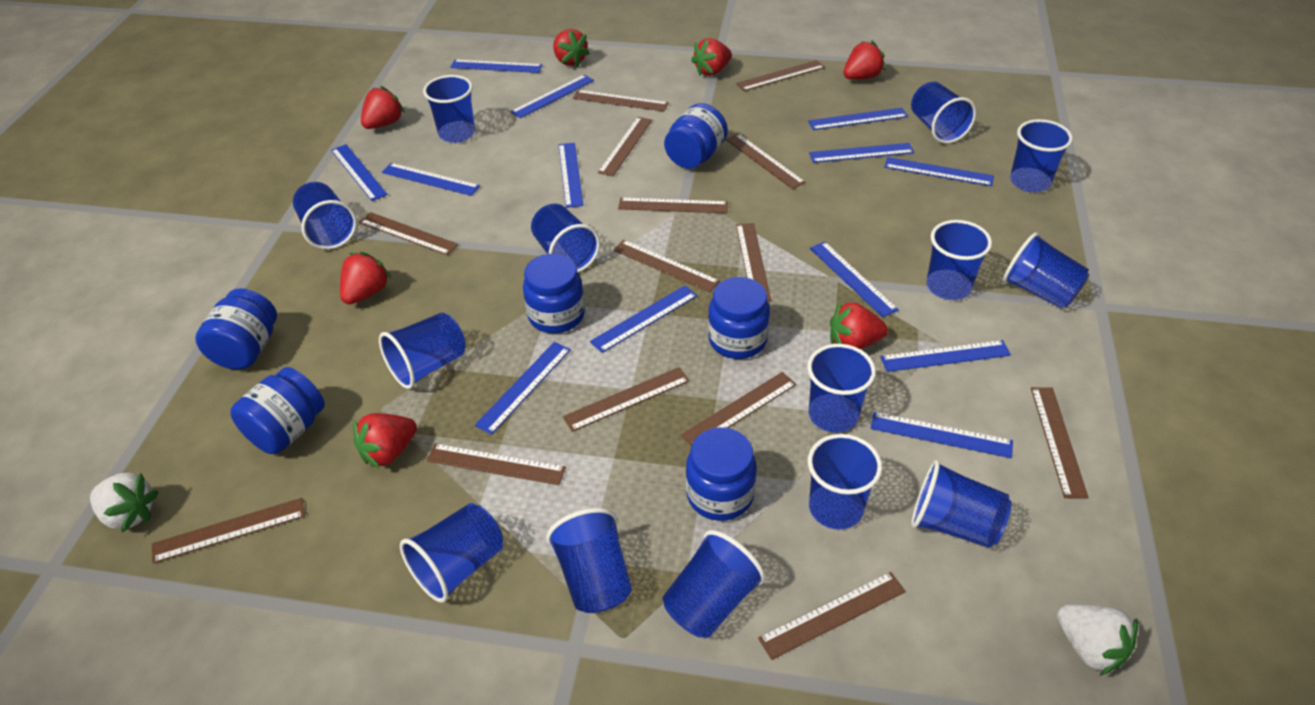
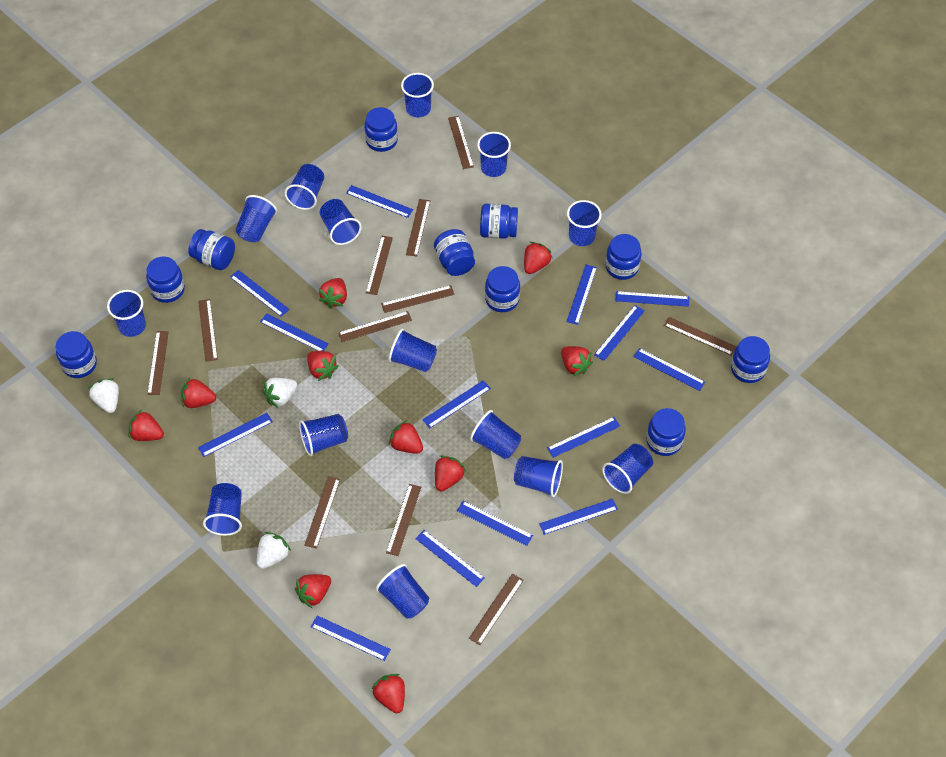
blue jar: 6 -> 10
blue ruler: 13 -> 14
brown ruler: 14 -> 11
red strawberry: 7 -> 10
white strawberry: 2 -> 3

